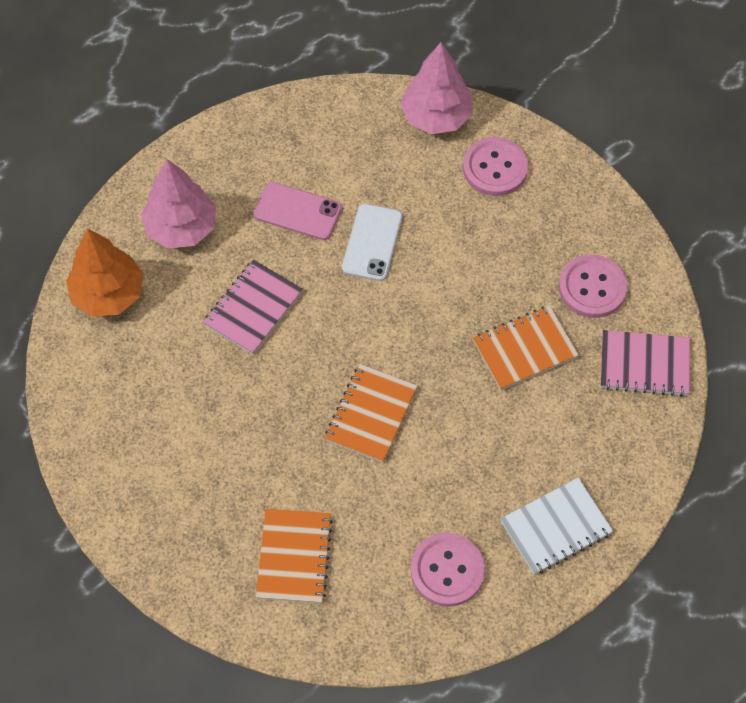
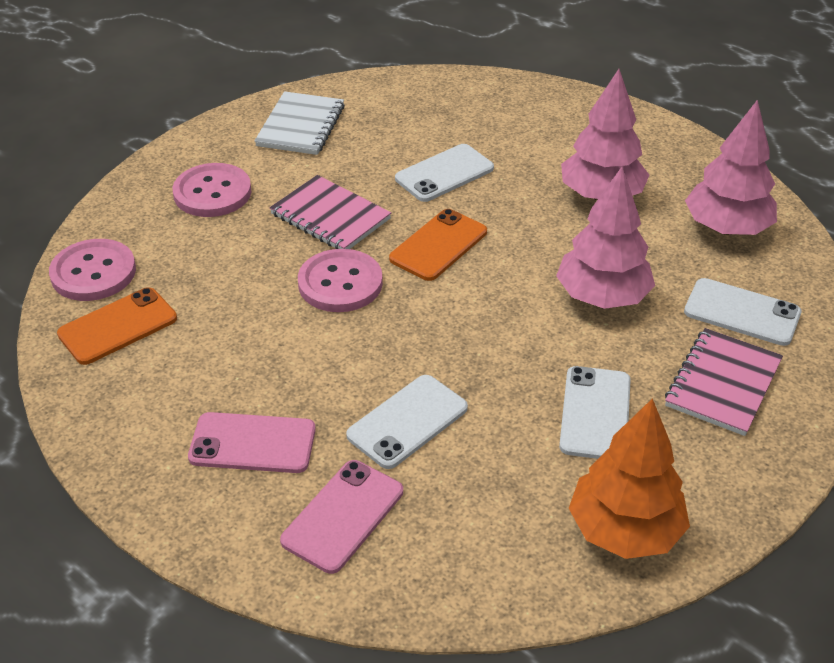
orange notebook: 3 -> 0
orange phone: 0 -> 2
pink phone: 1 -> 2
pink tree: 2 -> 3
white phone: 1 -> 4

